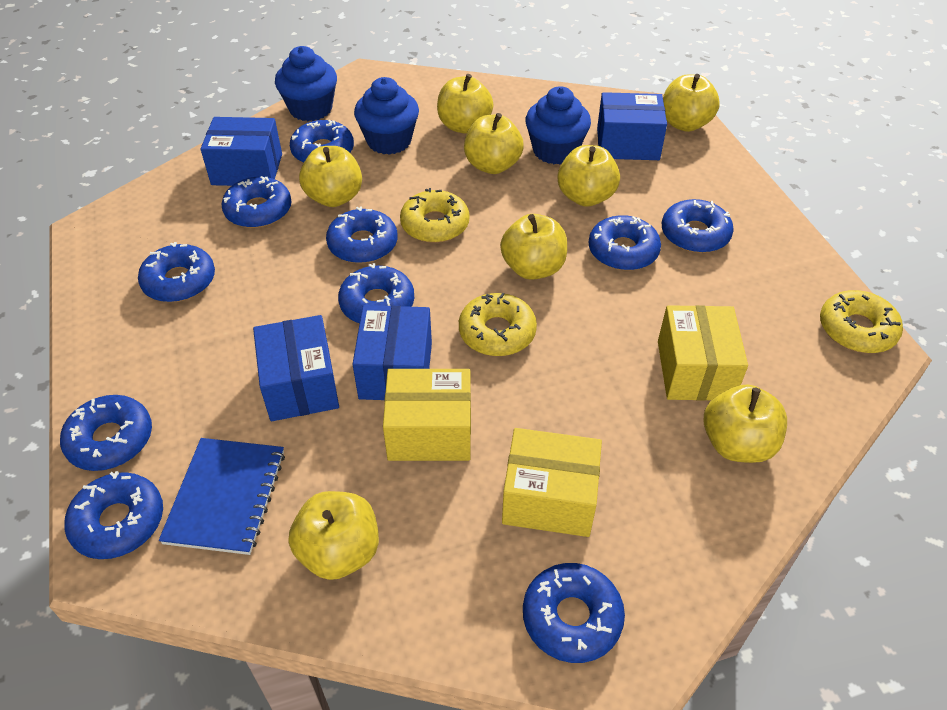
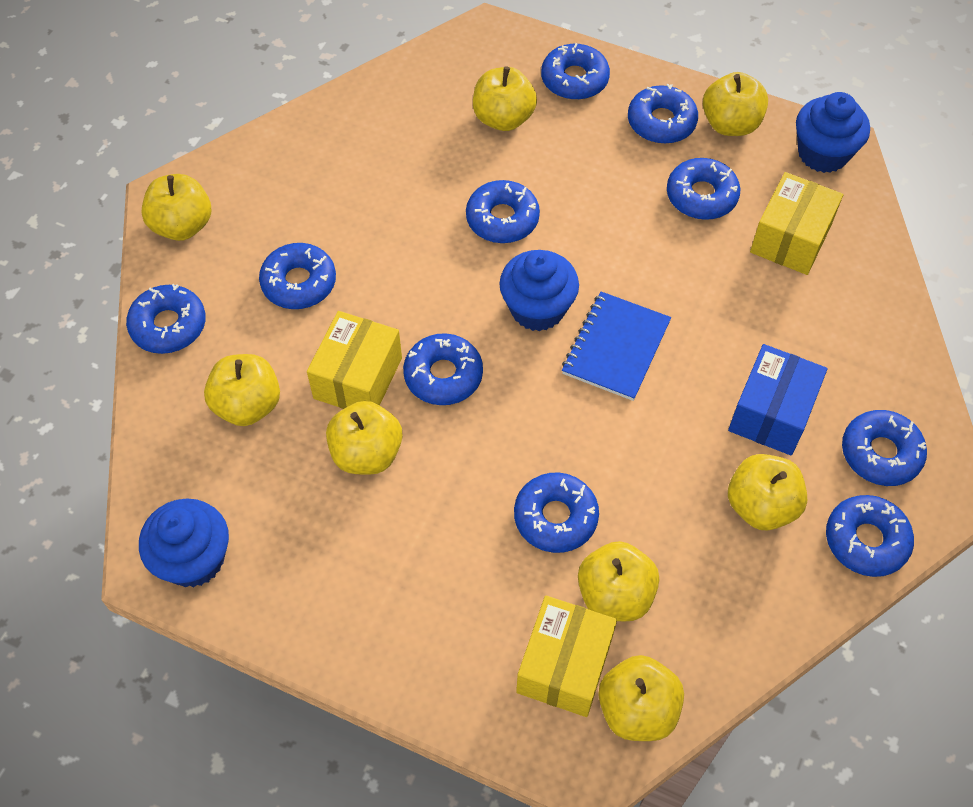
blue box: 4 -> 1
yellow donut: 3 -> 0

